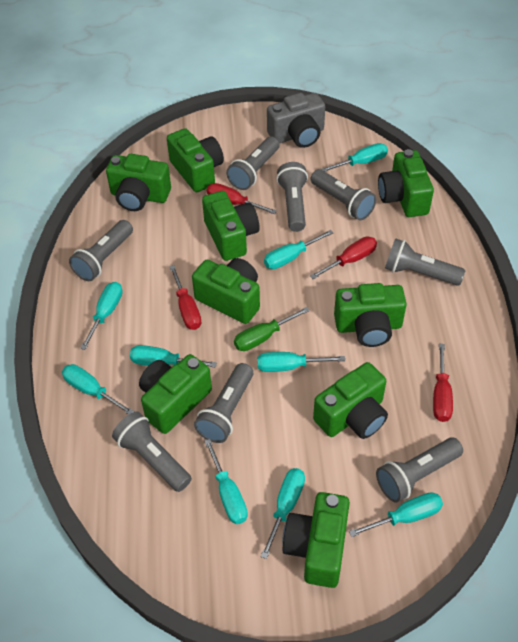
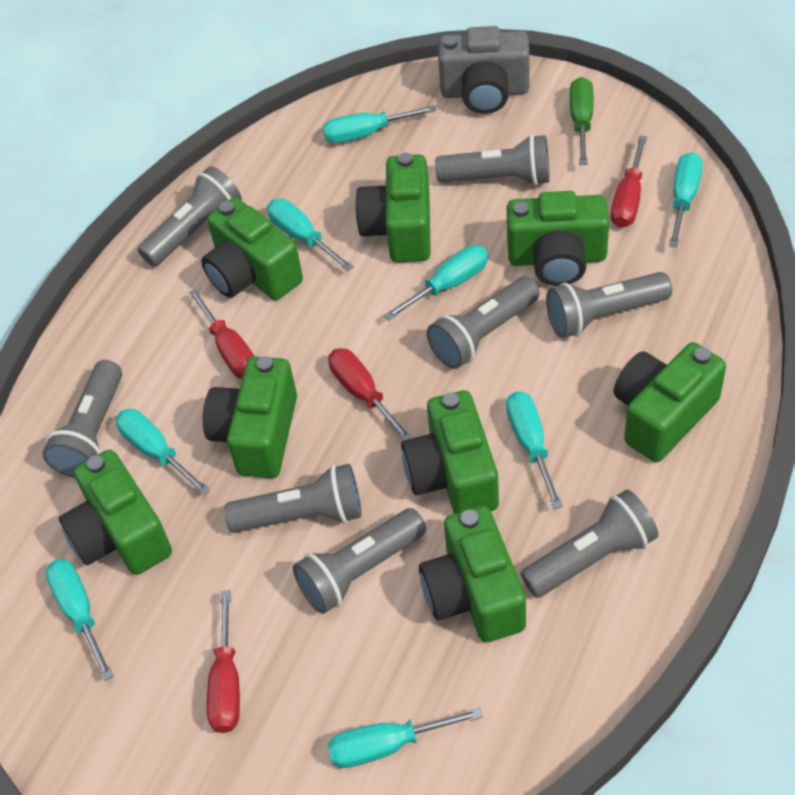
green camera: 9 -> 8
turquoise screwdriver: 9 -> 8

